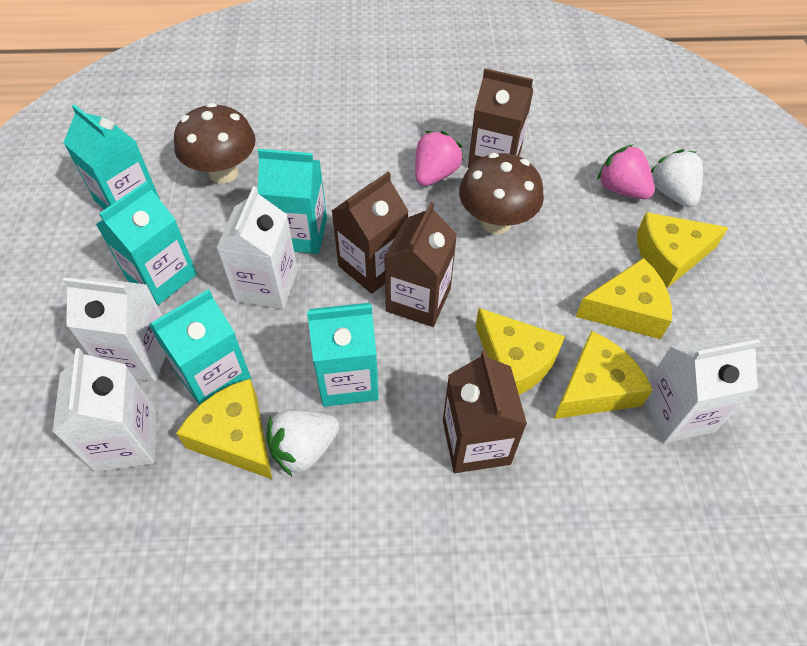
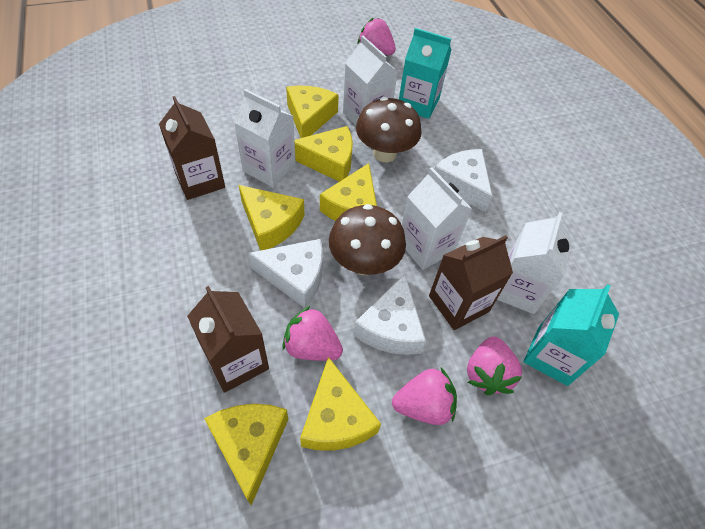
brown carton: 4 -> 3
pink strawberry: 2 -> 4
turquoise carton: 5 -> 2
white cheese: 0 -> 3
white strawberry: 2 -> 0
yellow cheese: 5 -> 6

